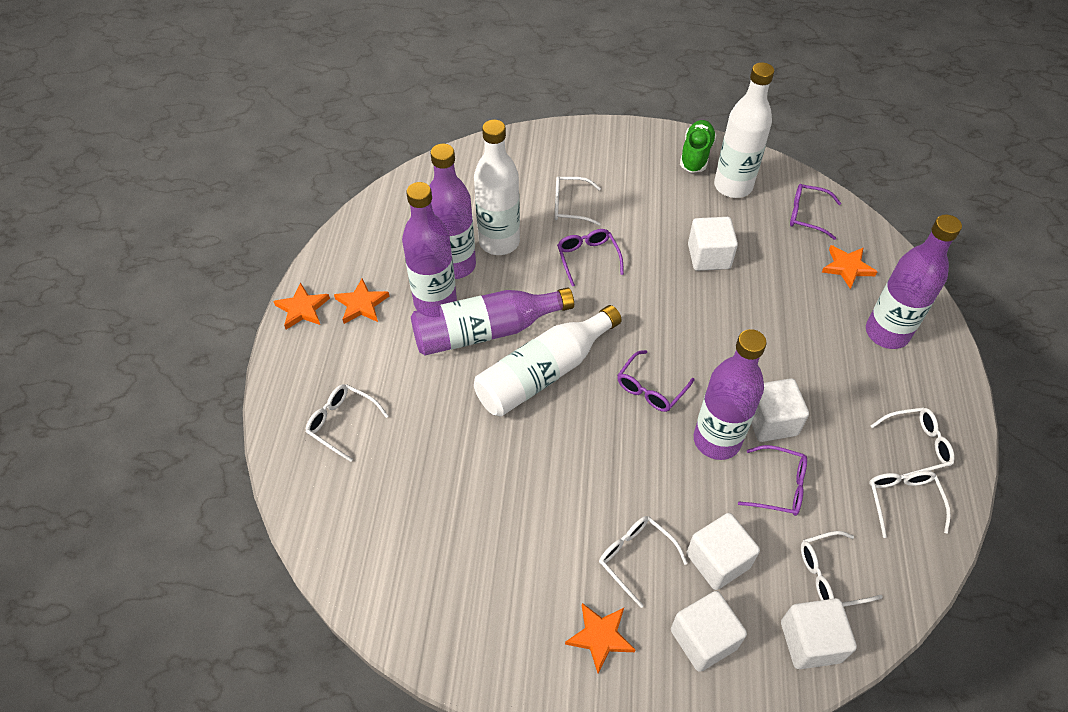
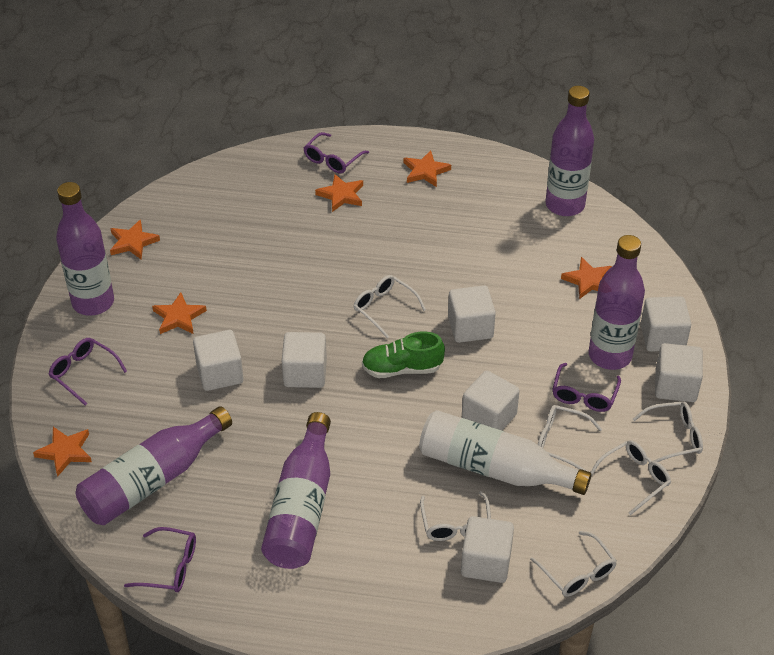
orange star: 4 -> 6
white bottle: 3 -> 1
white cube: 5 -> 7

